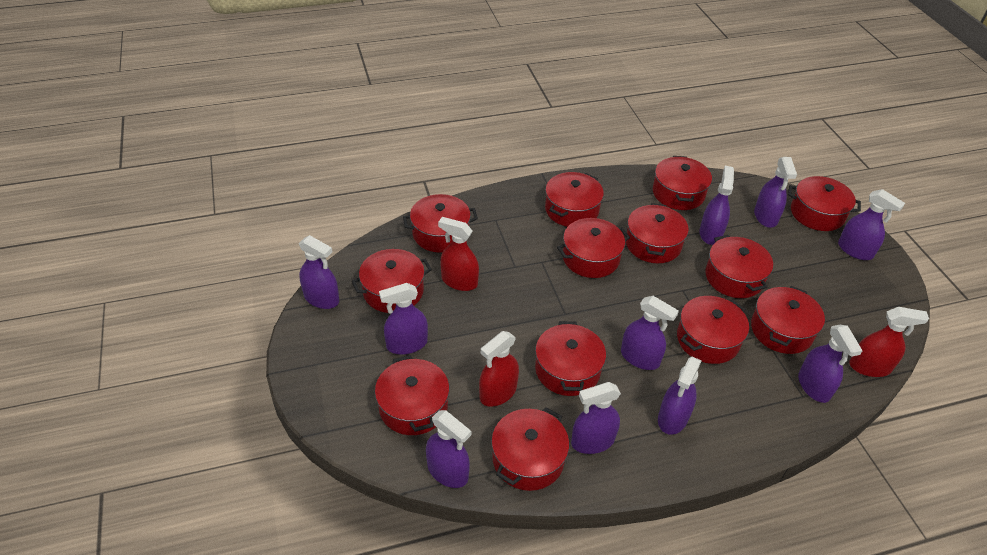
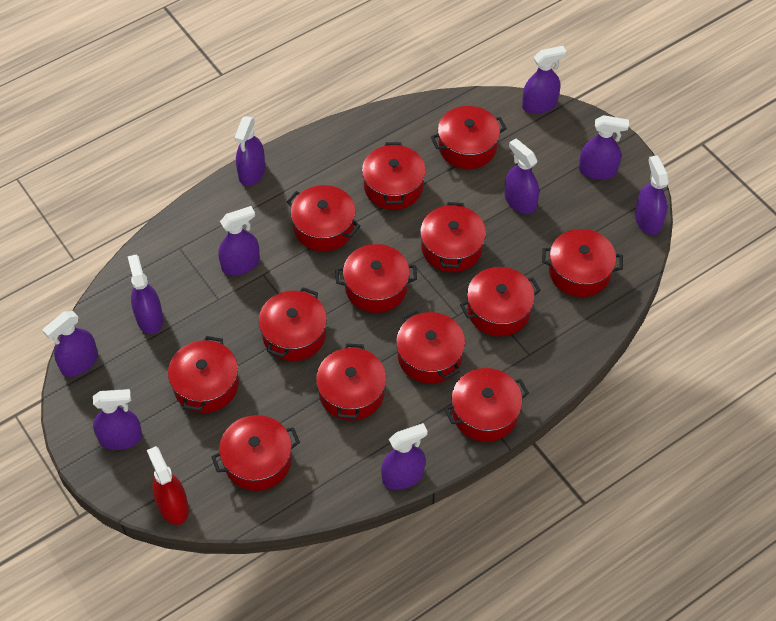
red spray bottle: 3 -> 1

